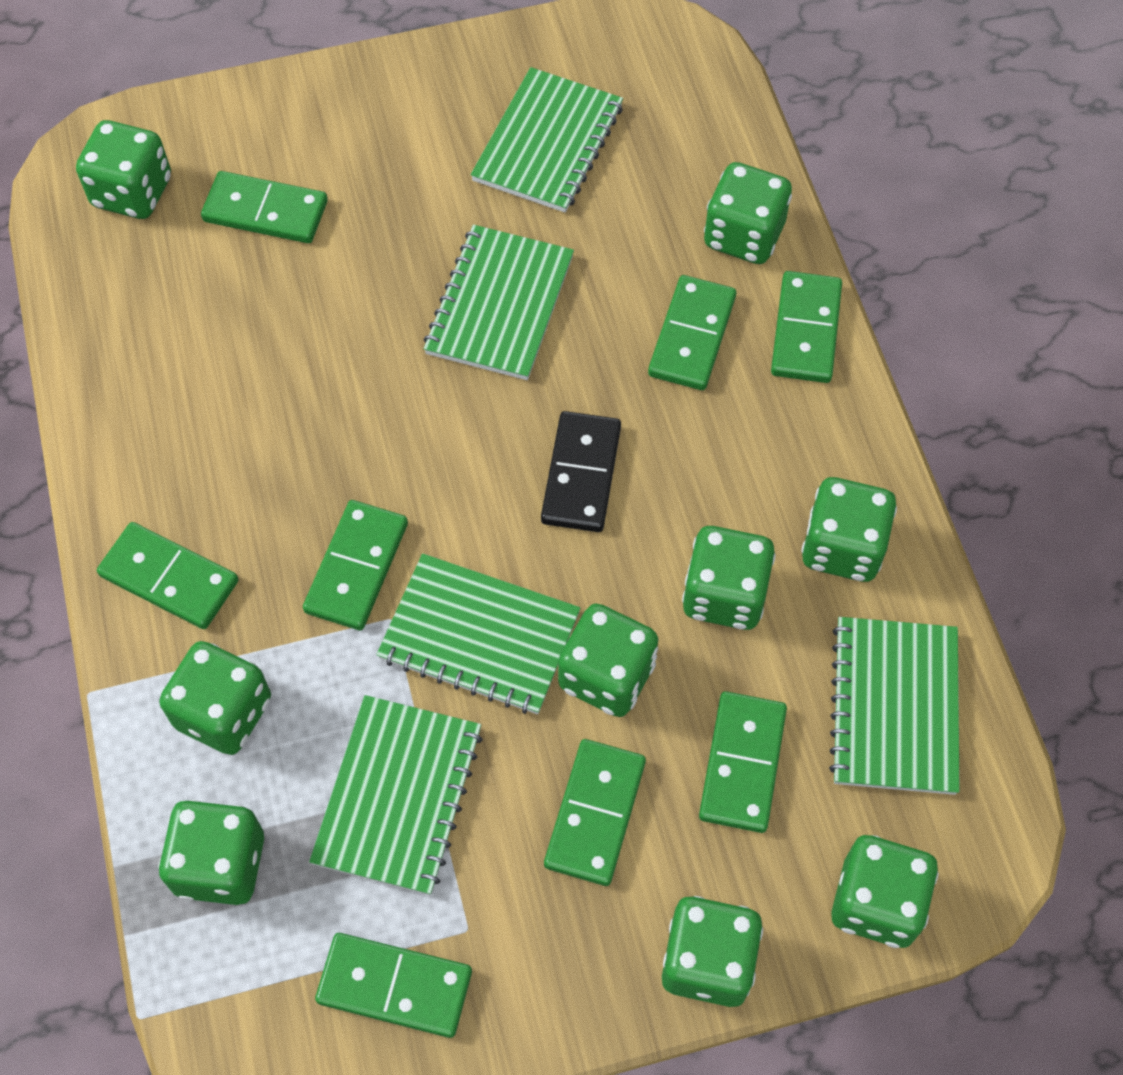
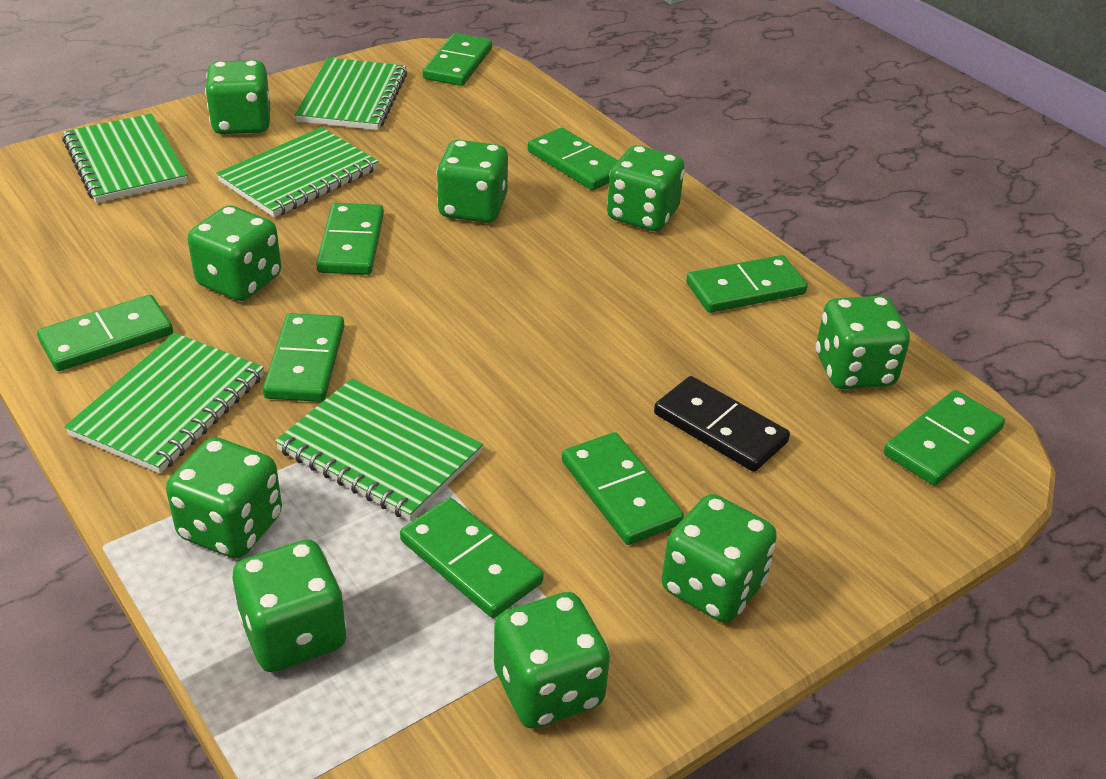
green domino: 8 -> 9

